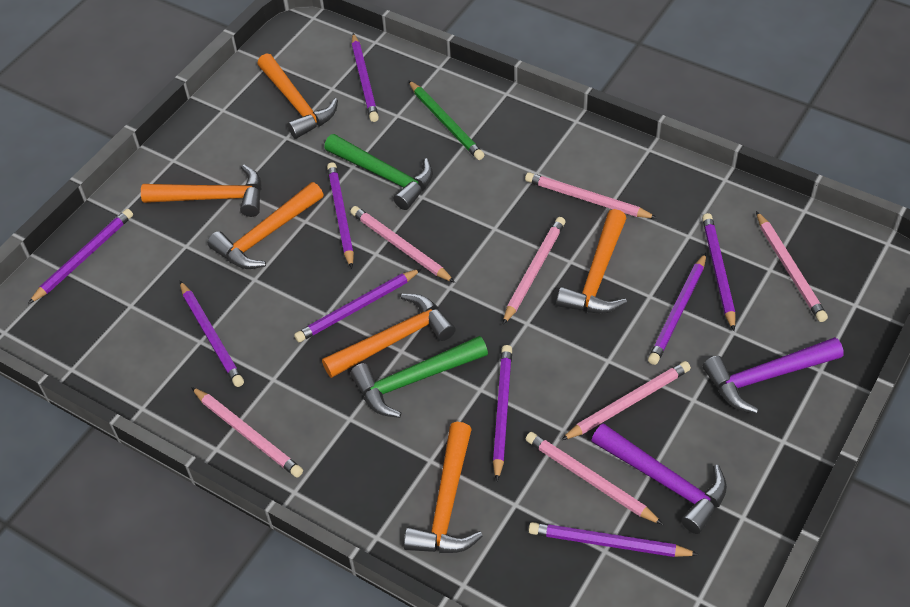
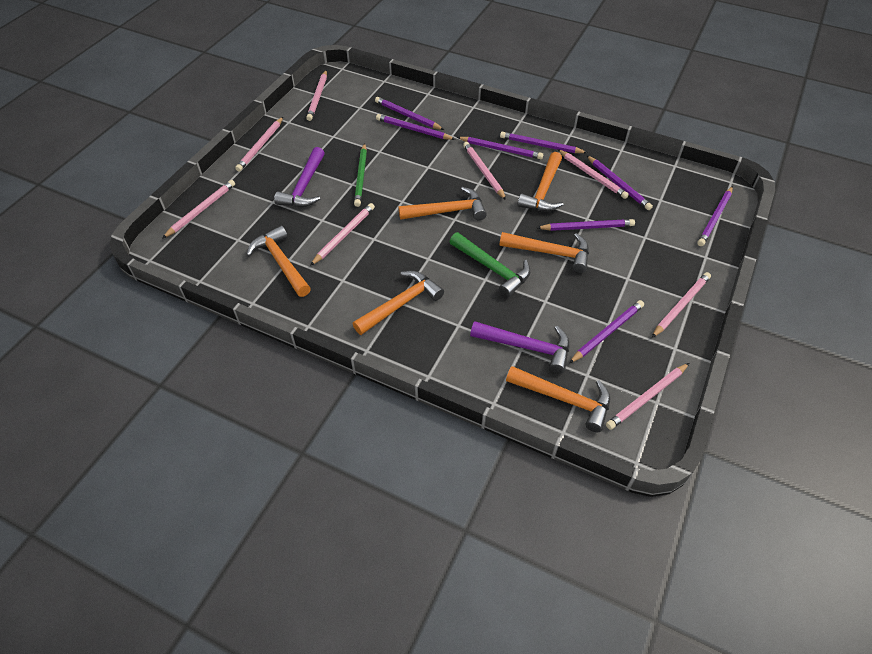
green hammer: 2 -> 1
pink pencil: 7 -> 8
purple pencil: 9 -> 8

